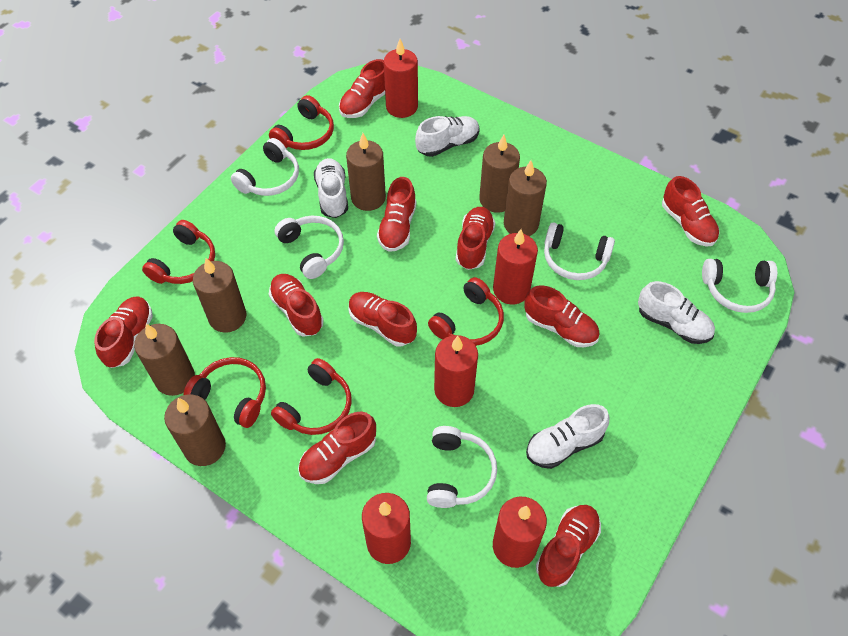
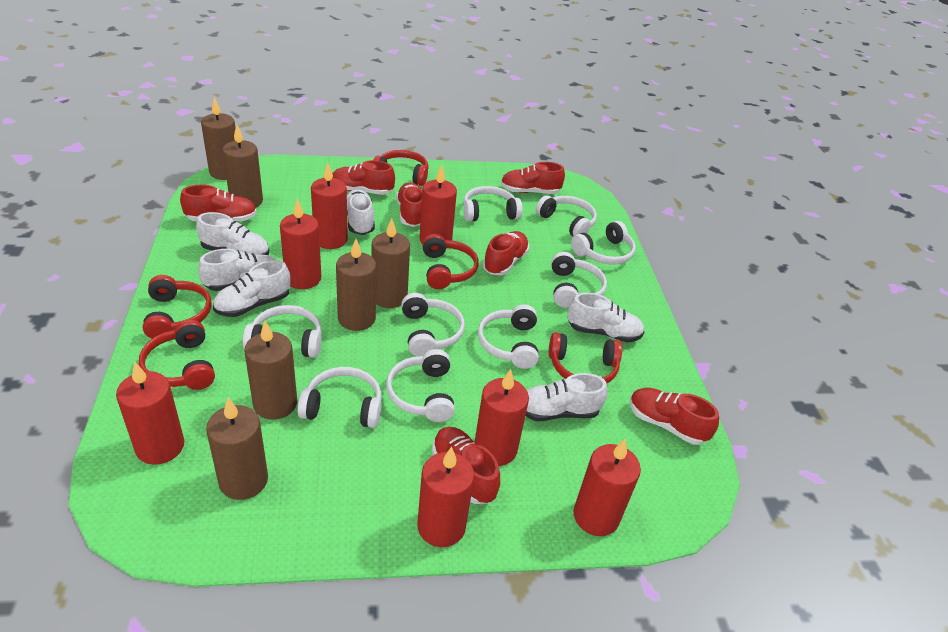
red candle: 5 -> 7
red shoe: 10 -> 7
white headphones: 5 -> 9
white shoe: 4 -> 6

